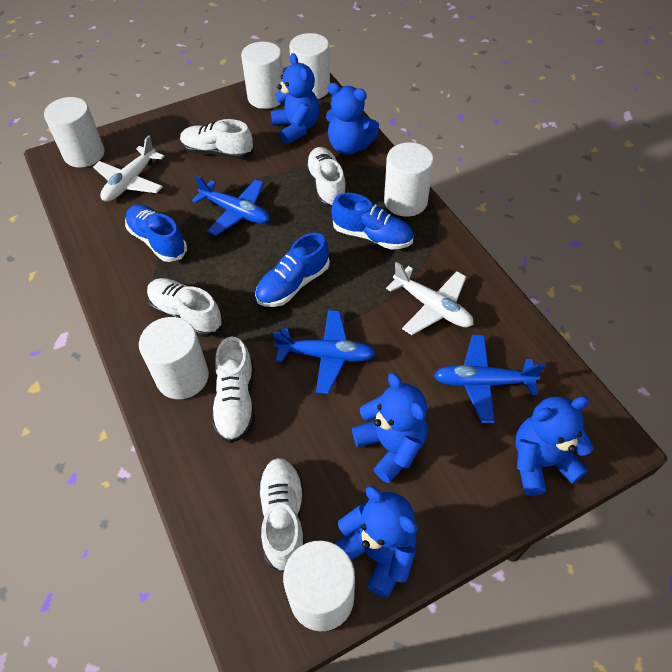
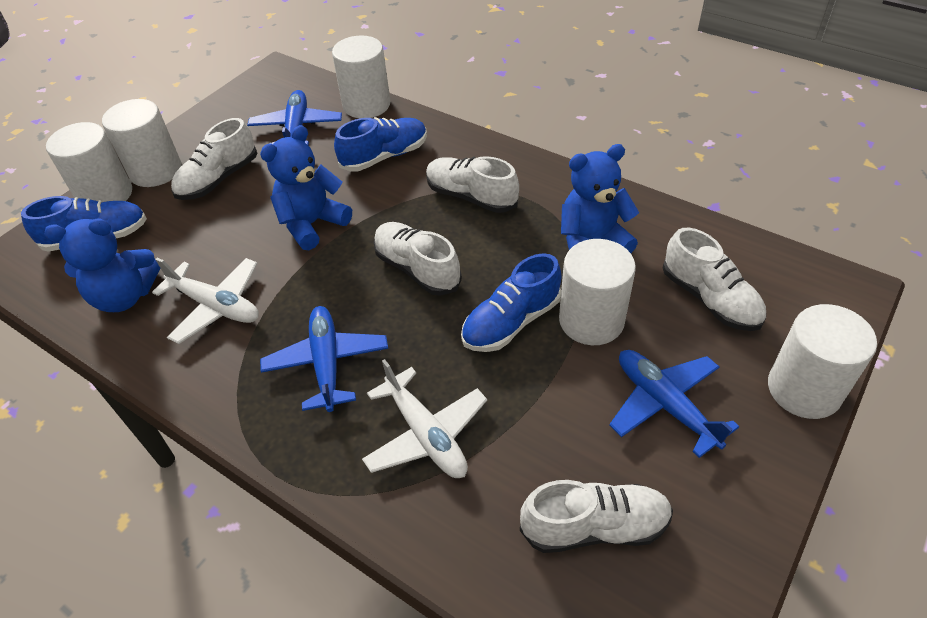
blue teddy bear: 5 -> 3
white cylinder: 6 -> 5

